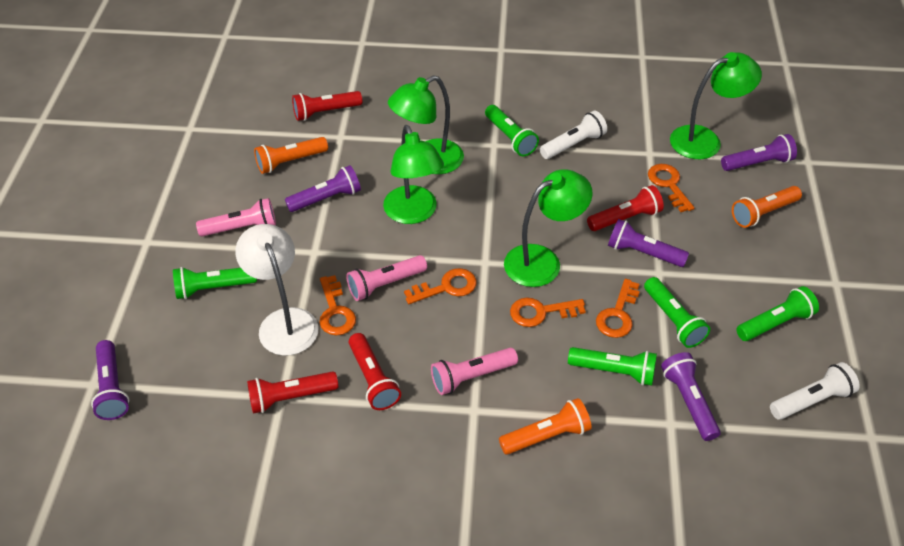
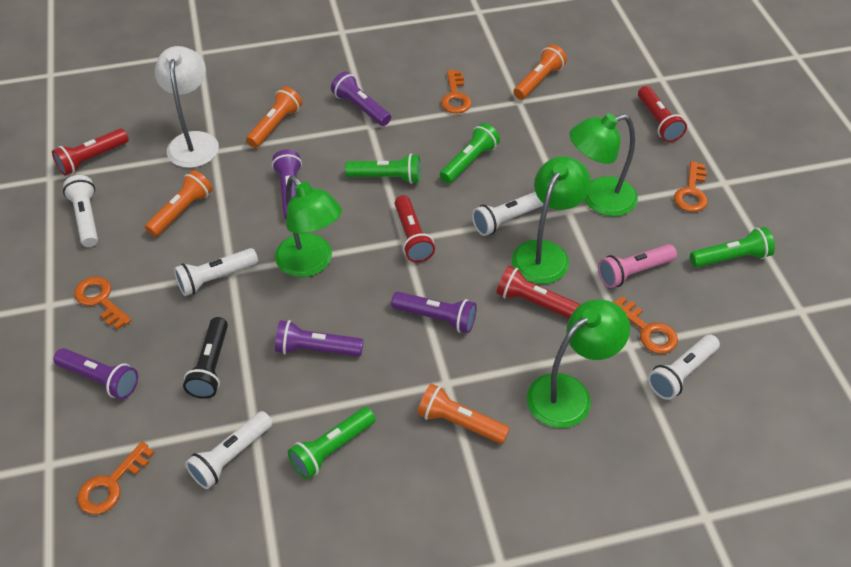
black flashlight: 0 -> 1
green flashlight: 5 -> 4
orange flashlight: 3 -> 4
pink flashlight: 3 -> 1
white flashlight: 2 -> 5

